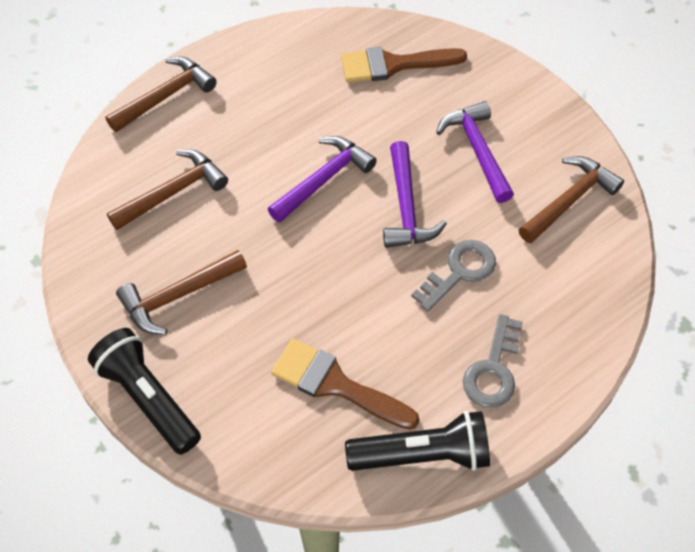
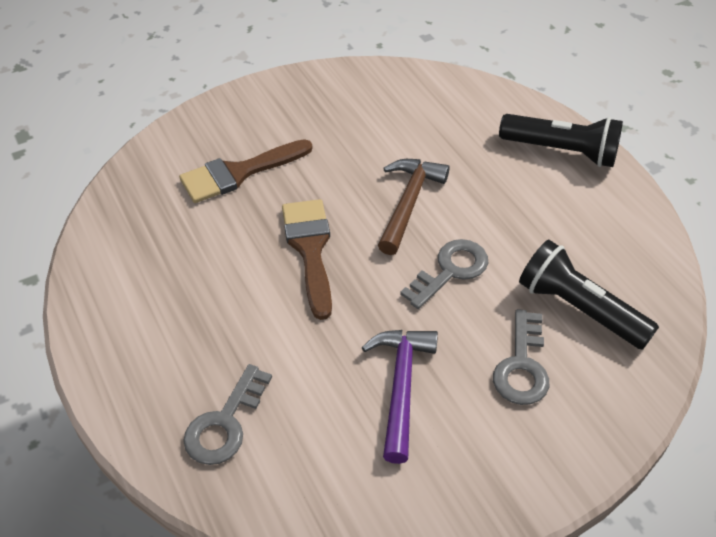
brown hammer: 4 -> 1
grey key: 2 -> 3
purple hammer: 3 -> 1

